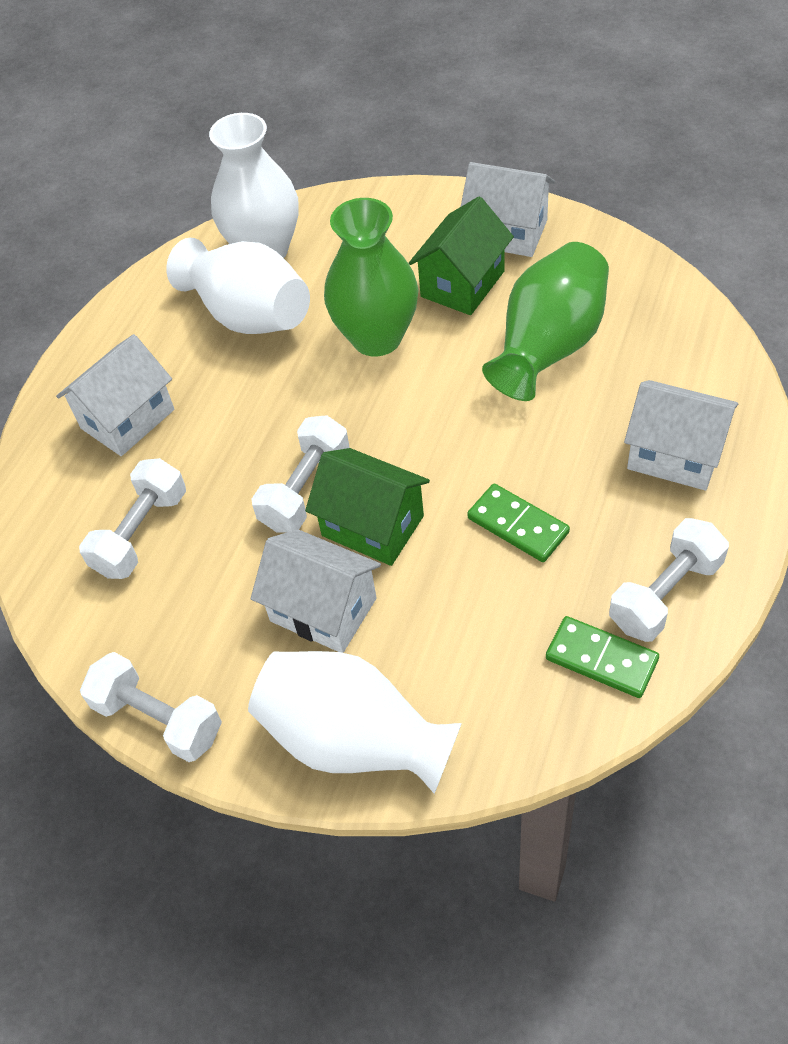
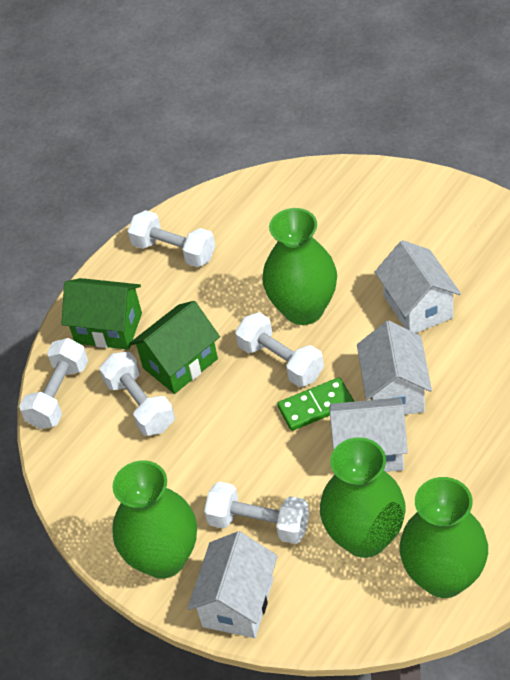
green domino: 2 -> 1
green vase: 2 -> 4
white dumbbell: 4 -> 5
white vase: 3 -> 0

